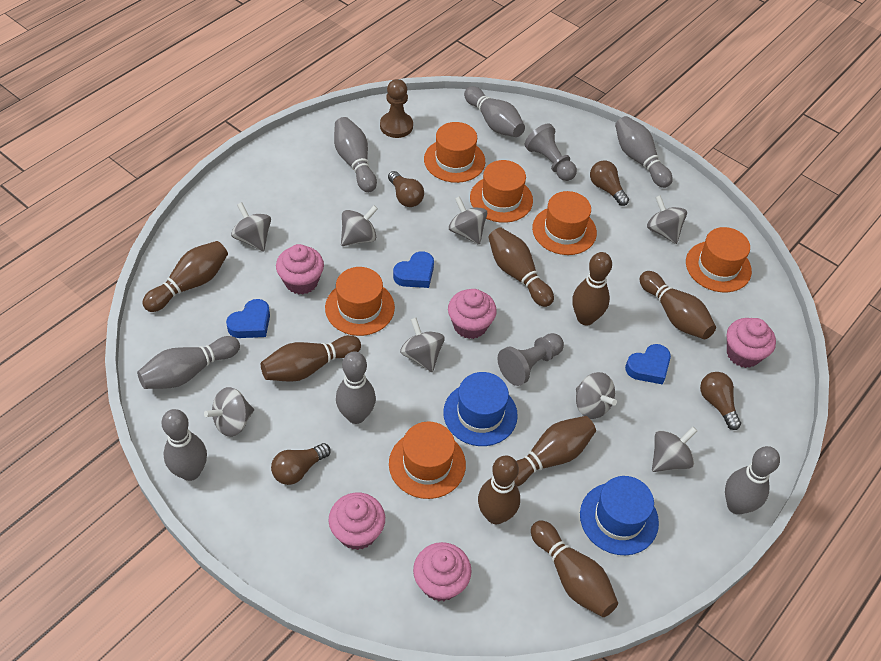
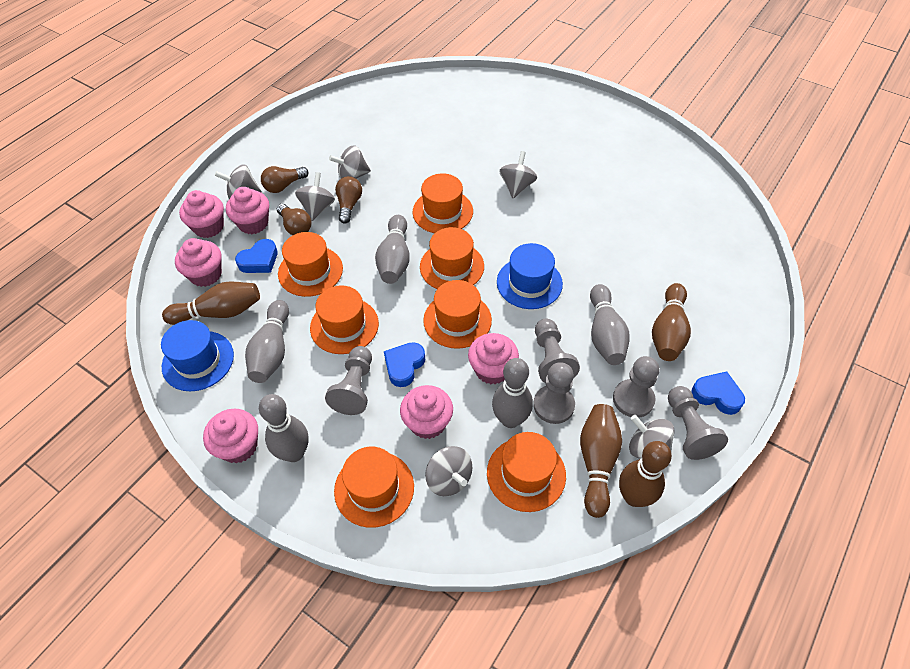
brown bowling pin: 8 -> 4
brown light bulb: 4 -> 3
brown pawn: 1 -> 0
grey bowling pin: 7 -> 5
grey pawn: 2 -> 5
grey spinning top: 8 -> 6
orange hat: 6 -> 7
pink cupcake: 5 -> 6

